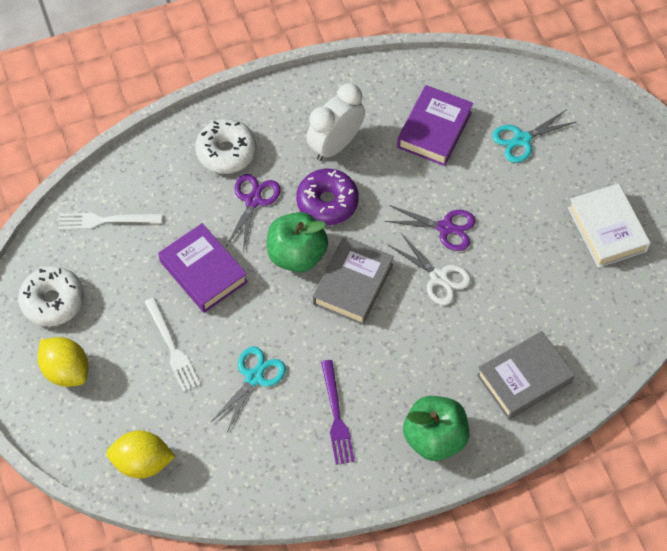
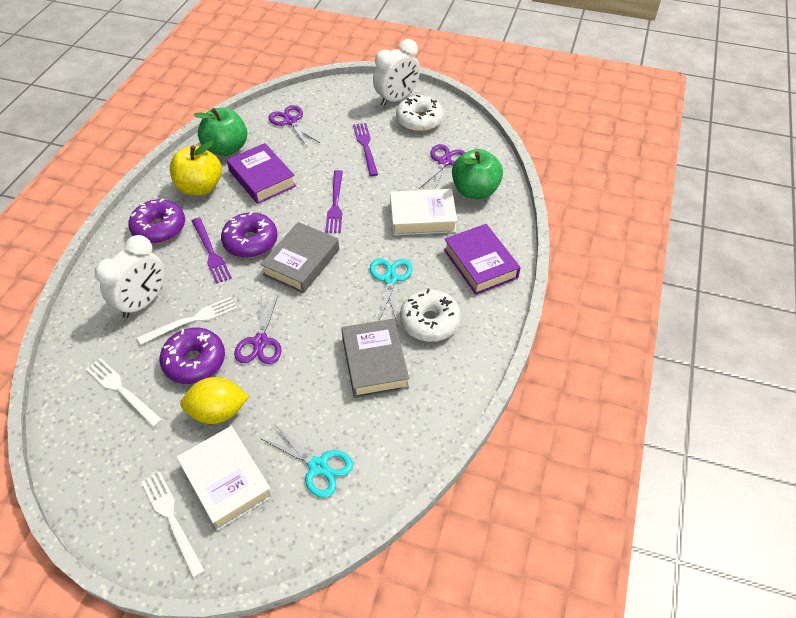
purple donut: 1 -> 3
purple fork: 1 -> 3
purple scissors: 2 -> 3
white book: 1 -> 2
white clock: 1 -> 2
white fork: 2 -> 3
white scissors: 1 -> 0
yellow apple: 0 -> 1
yellow lemon: 2 -> 1

